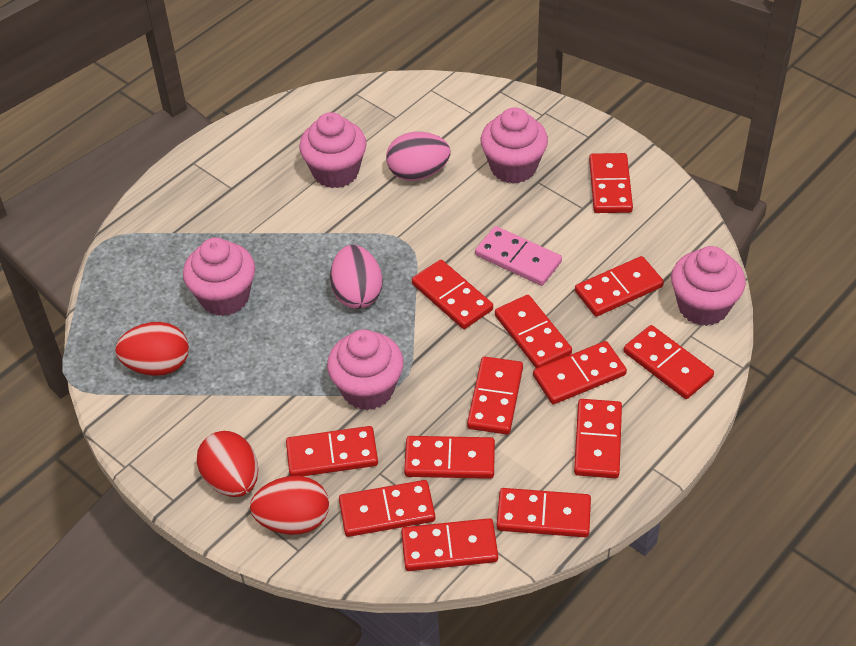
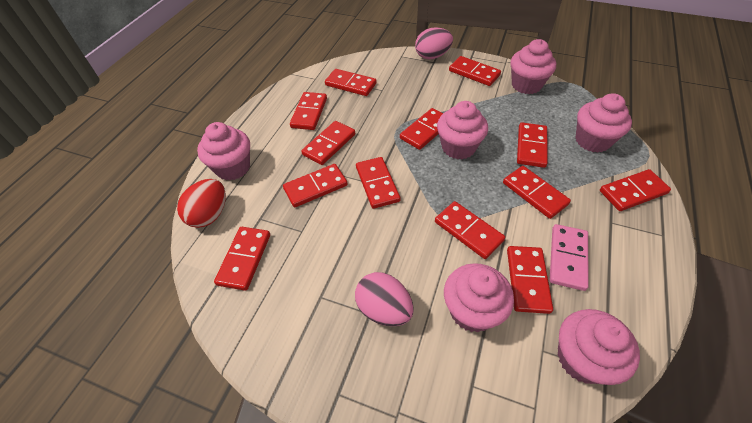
pink cupcake: 5 -> 6
red egg: 3 -> 1

